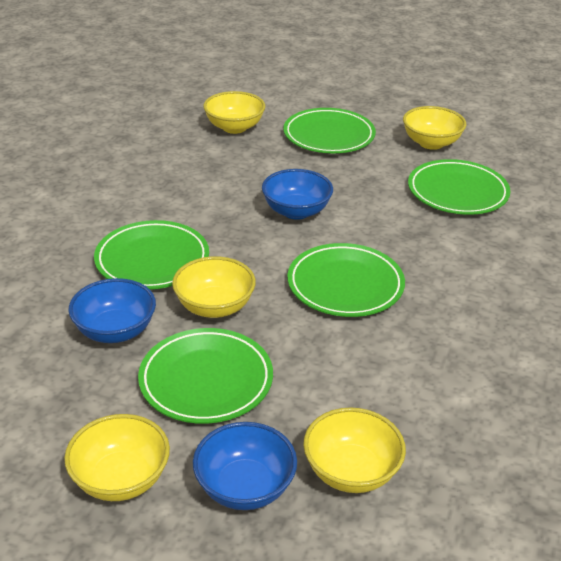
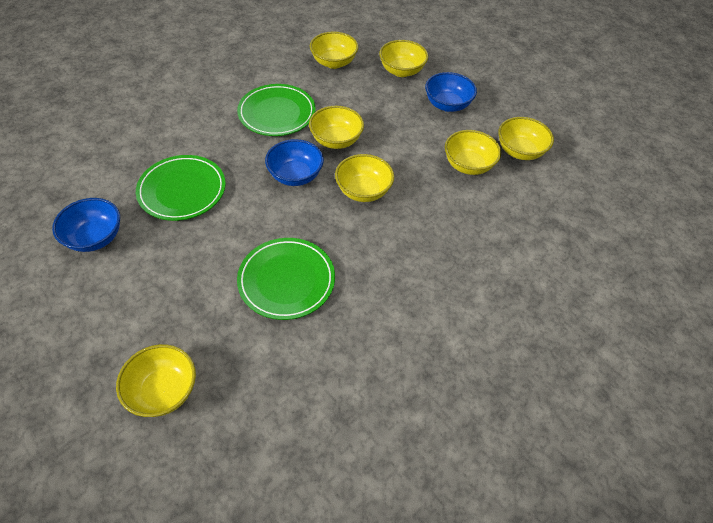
green plate: 5 -> 3
yellow bowl: 5 -> 7

